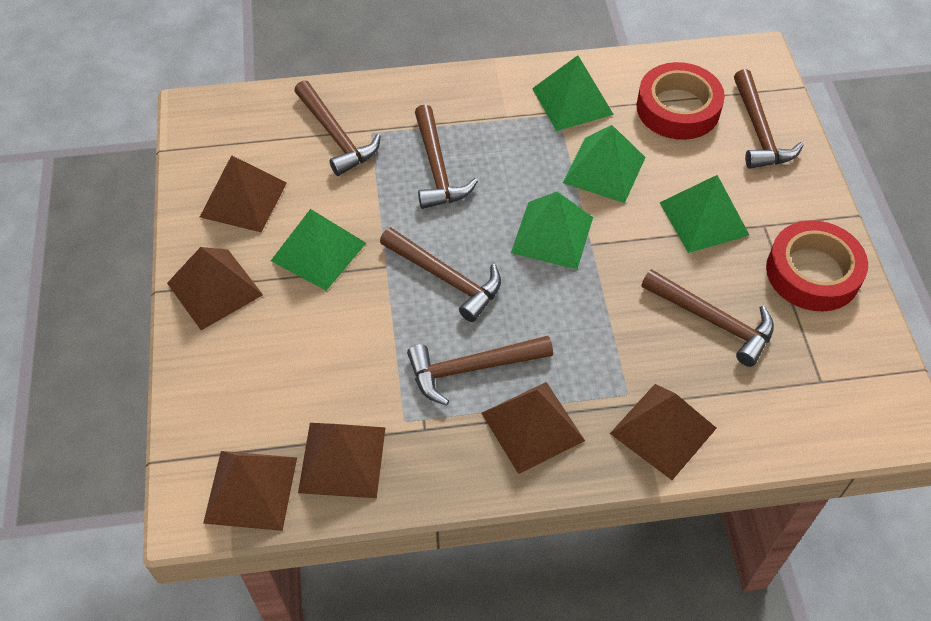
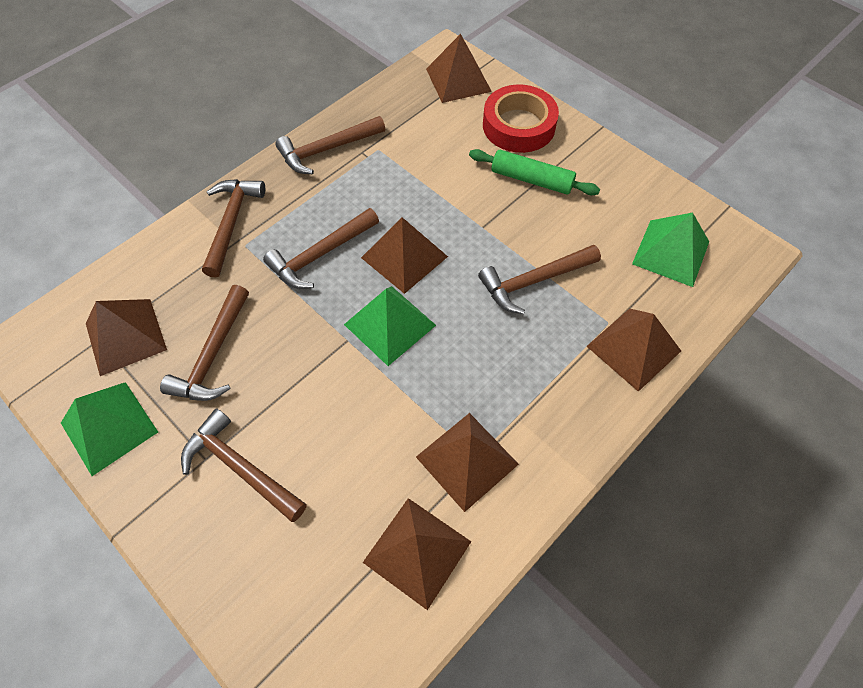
green pyramid: 5 -> 3
green rolling pin: 0 -> 1
red tape: 2 -> 1

